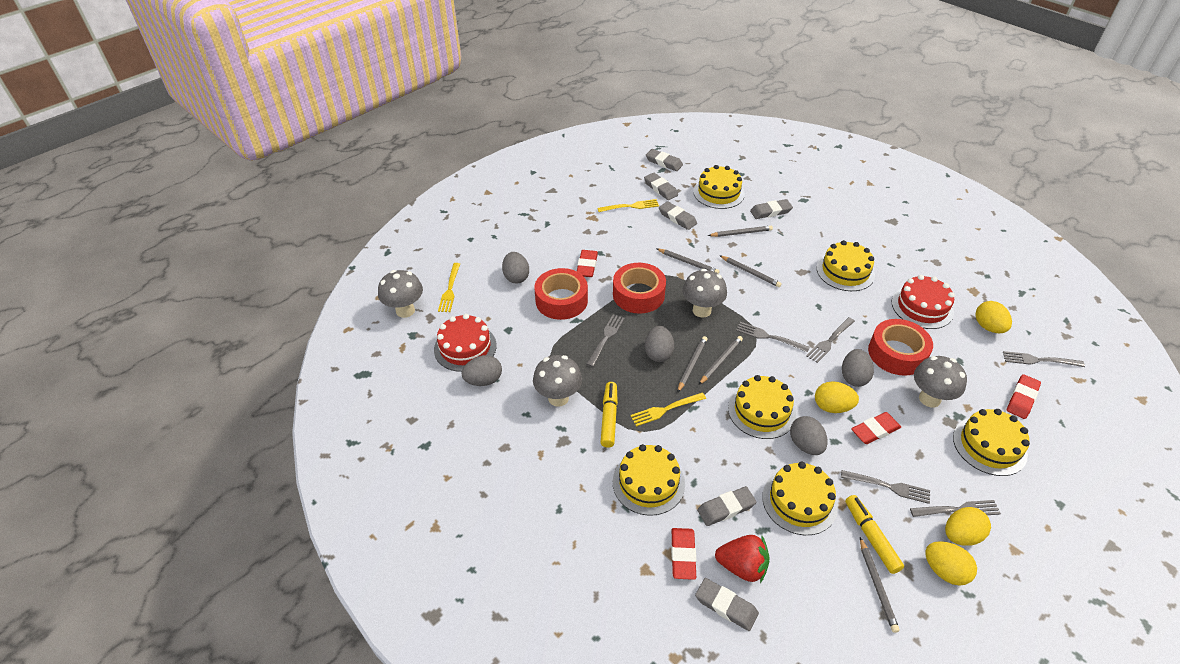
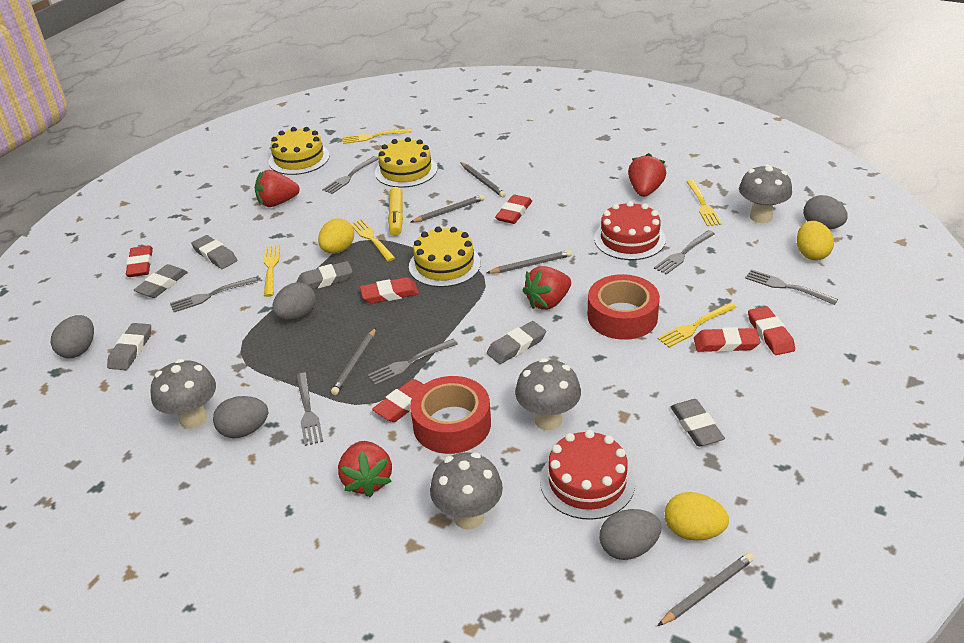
grey pencil: 6 -> 5
red eraser: 4 -> 6
red strawberry: 1 -> 4
red tape: 3 -> 2
yellow cake: 6 -> 3
yellow egg: 4 -> 3
yellow fork: 3 -> 5
yellow marker: 2 -> 1

